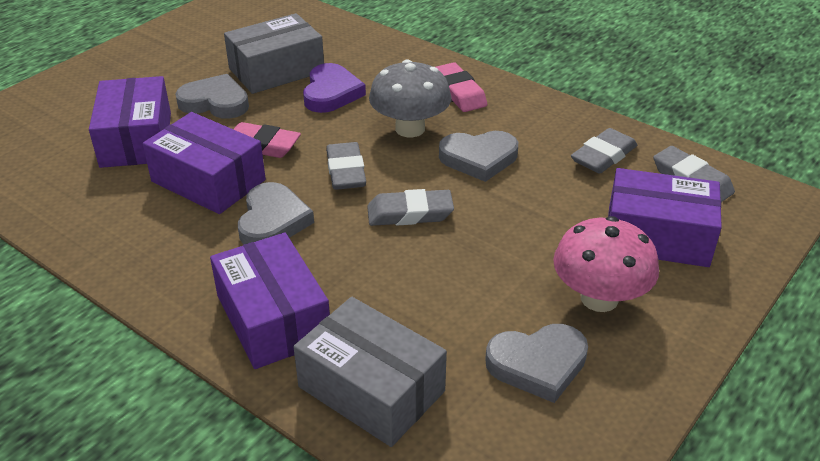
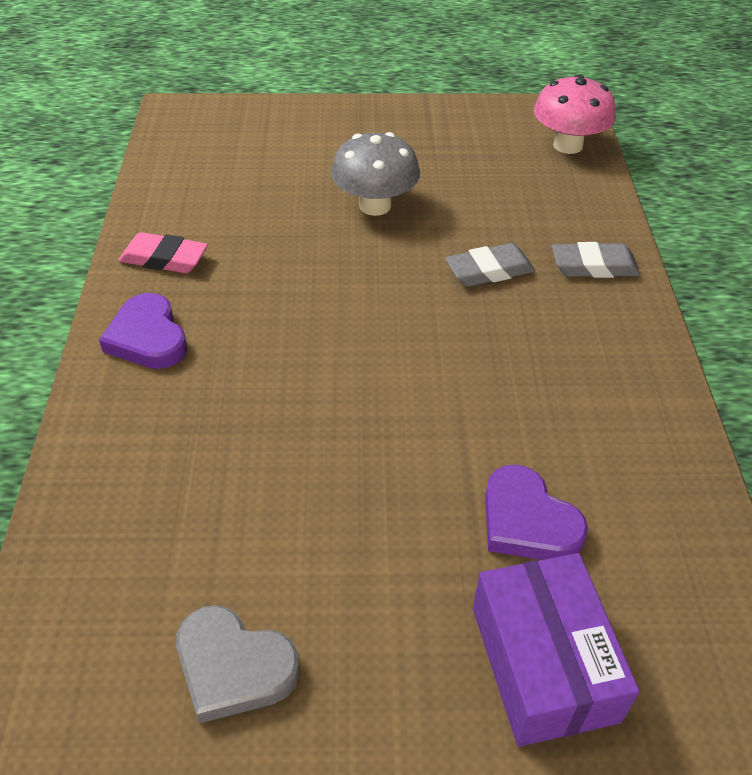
grey box: 2 -> 0
grey eraser: 4 -> 2
grey heart: 4 -> 1
pink eraser: 2 -> 1
purple box: 4 -> 1
purple heart: 1 -> 2

